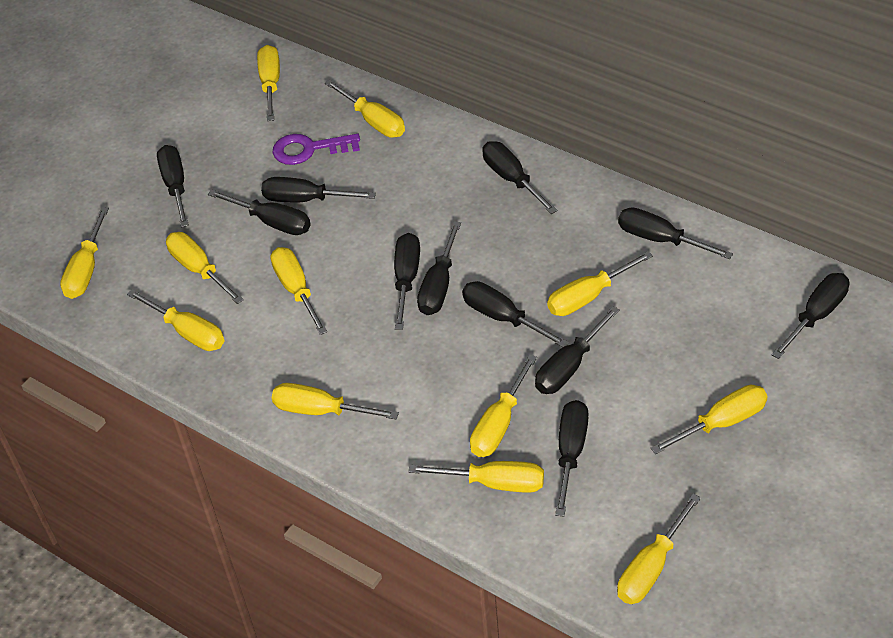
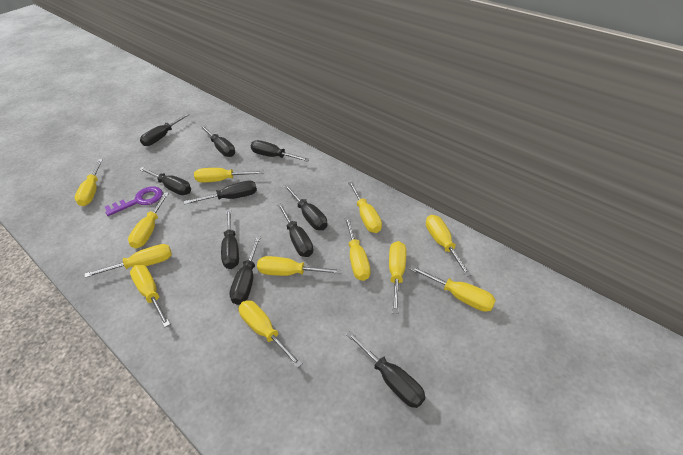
black screwdriver: 11 -> 10

